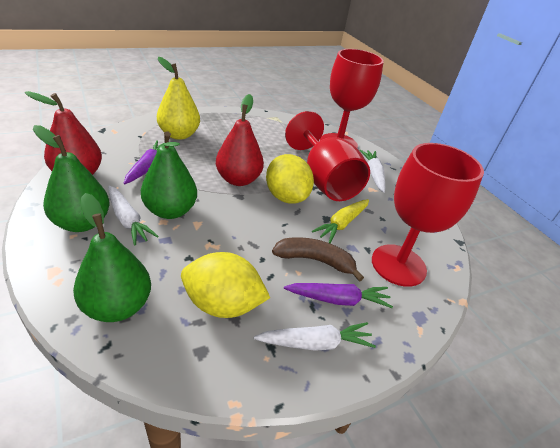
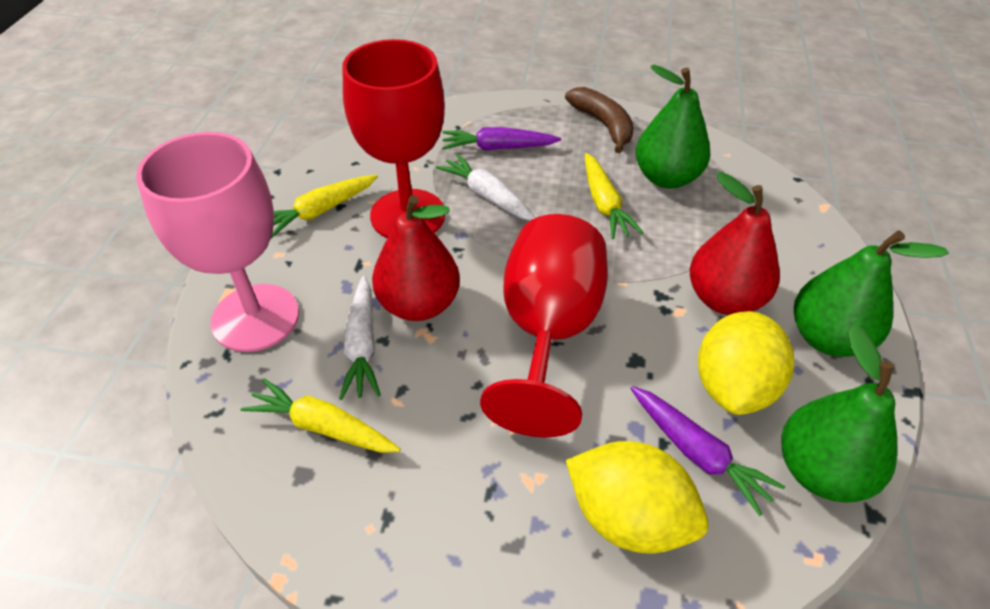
pink goblet: 0 -> 1
red goblet: 3 -> 2
white carrot: 3 -> 2
yellow carrot: 1 -> 3
yellow pear: 1 -> 0

